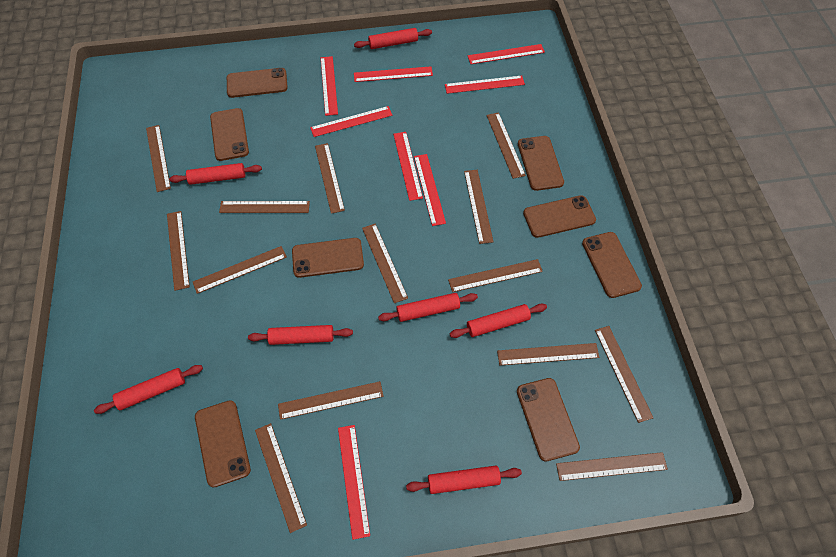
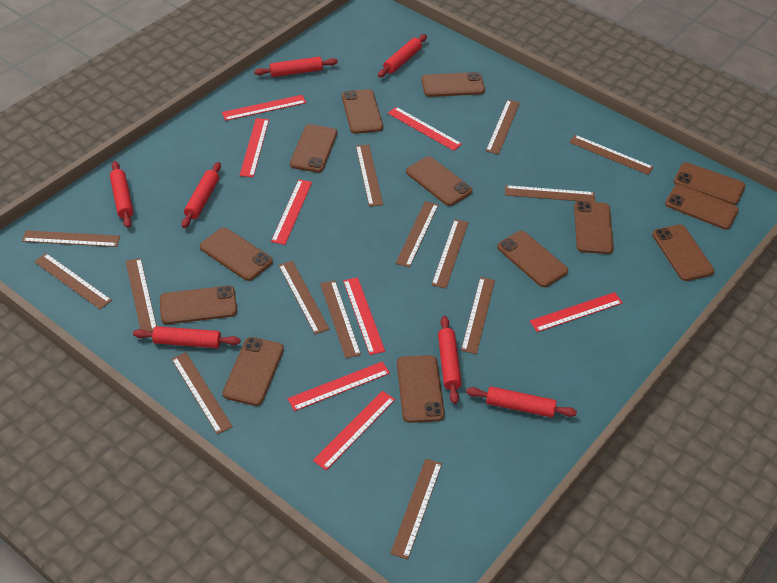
brown phone: 8 -> 13

